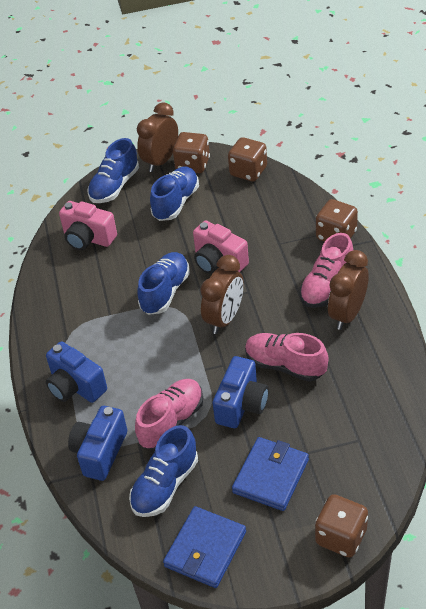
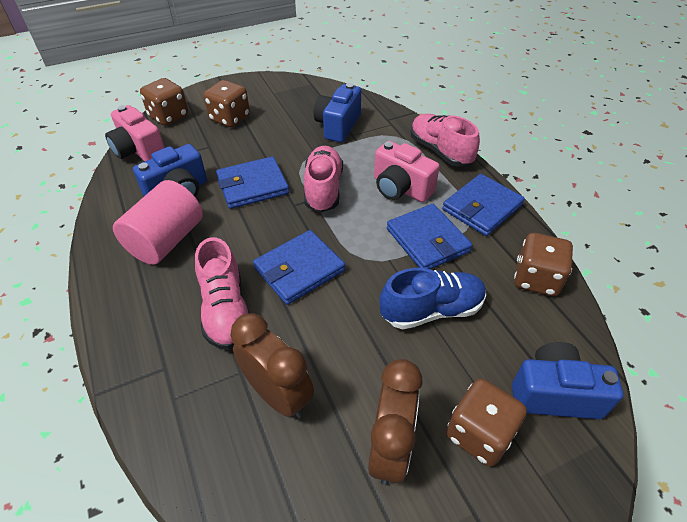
blue shoe: 4 -> 1
blue wallet: 2 -> 4
brown clock: 3 -> 2
pink cylinder: 0 -> 1

